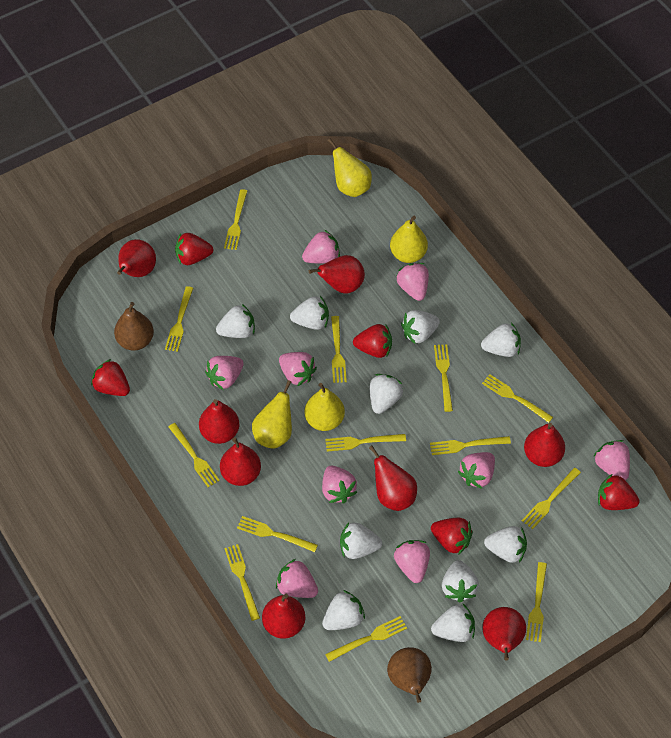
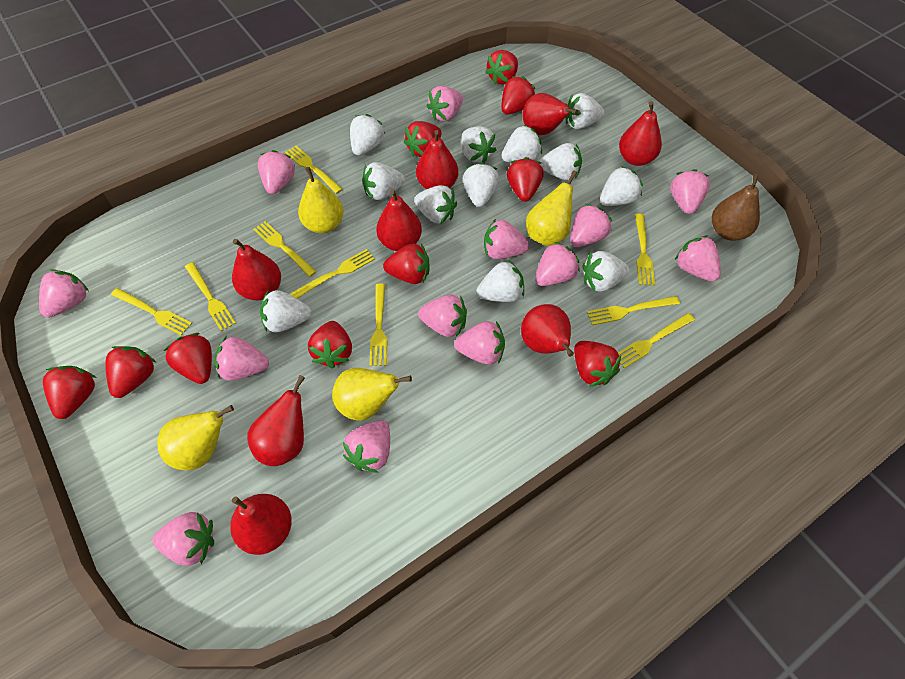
brown pear: 2 -> 1
pink strawberry: 9 -> 13
red strawberry: 5 -> 10
white strawberry: 10 -> 12
yellow fork: 13 -> 9

